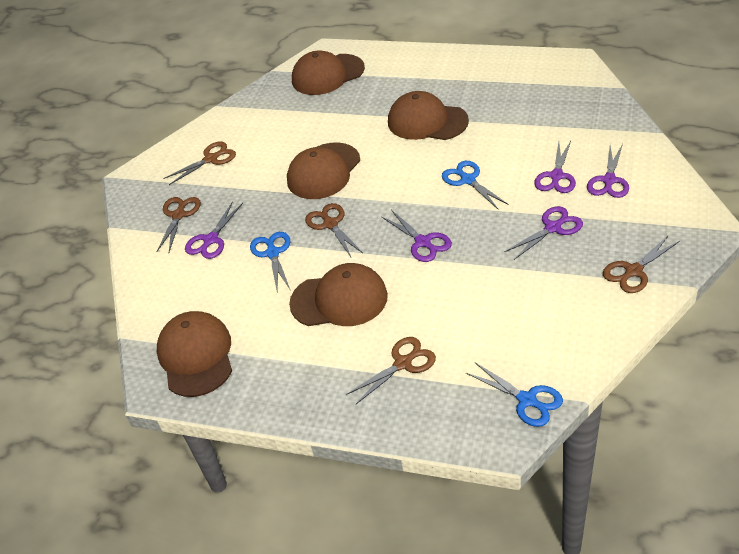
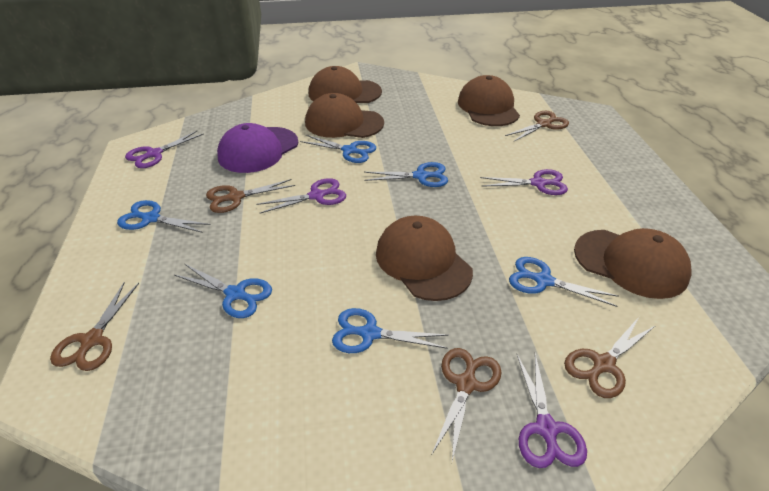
blue scissors: 3 -> 6
purple cap: 0 -> 1
purple scissors: 5 -> 4

